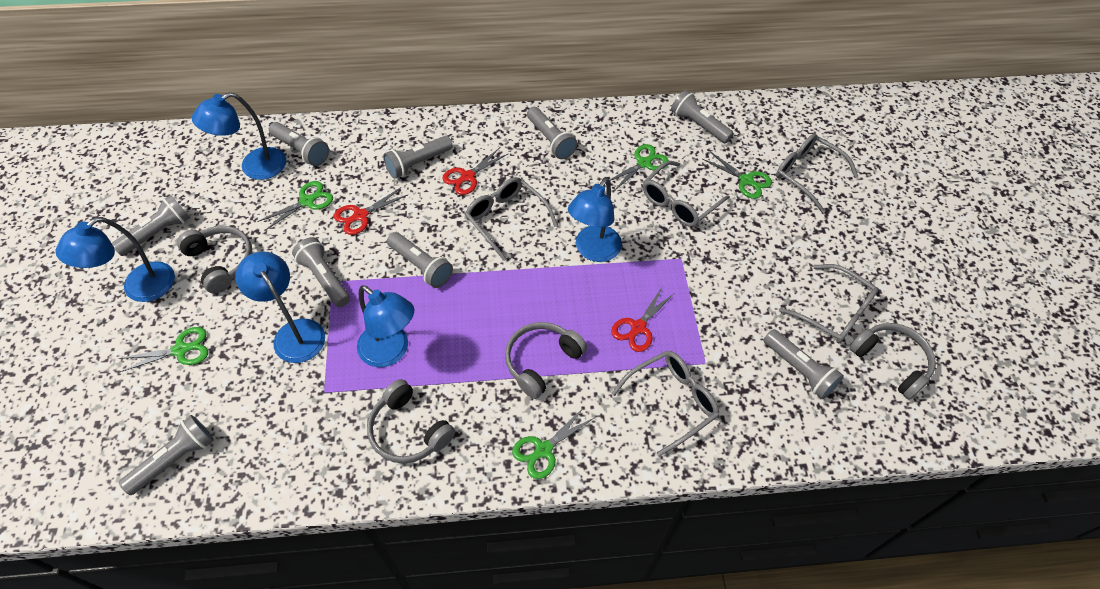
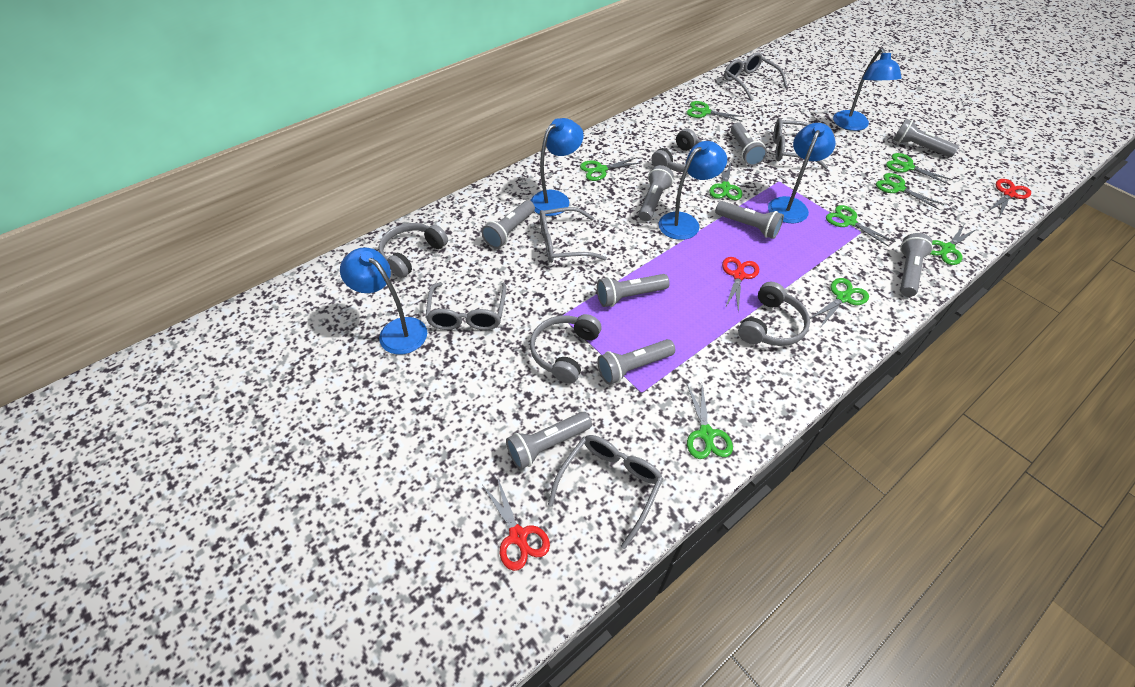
green scissors: 5 -> 9

